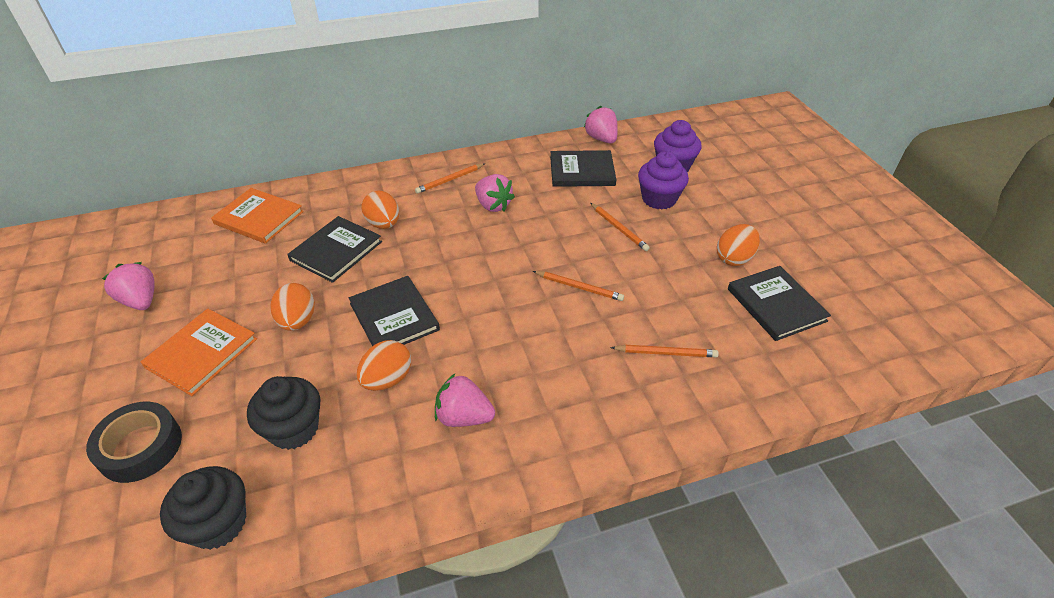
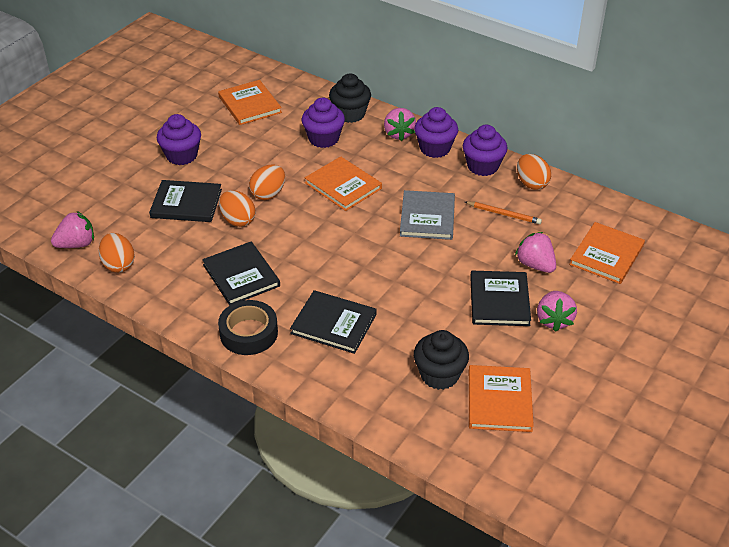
grey book: 0 -> 1
orange book: 2 -> 4
orange pencil: 4 -> 1
purple cupcake: 2 -> 4

